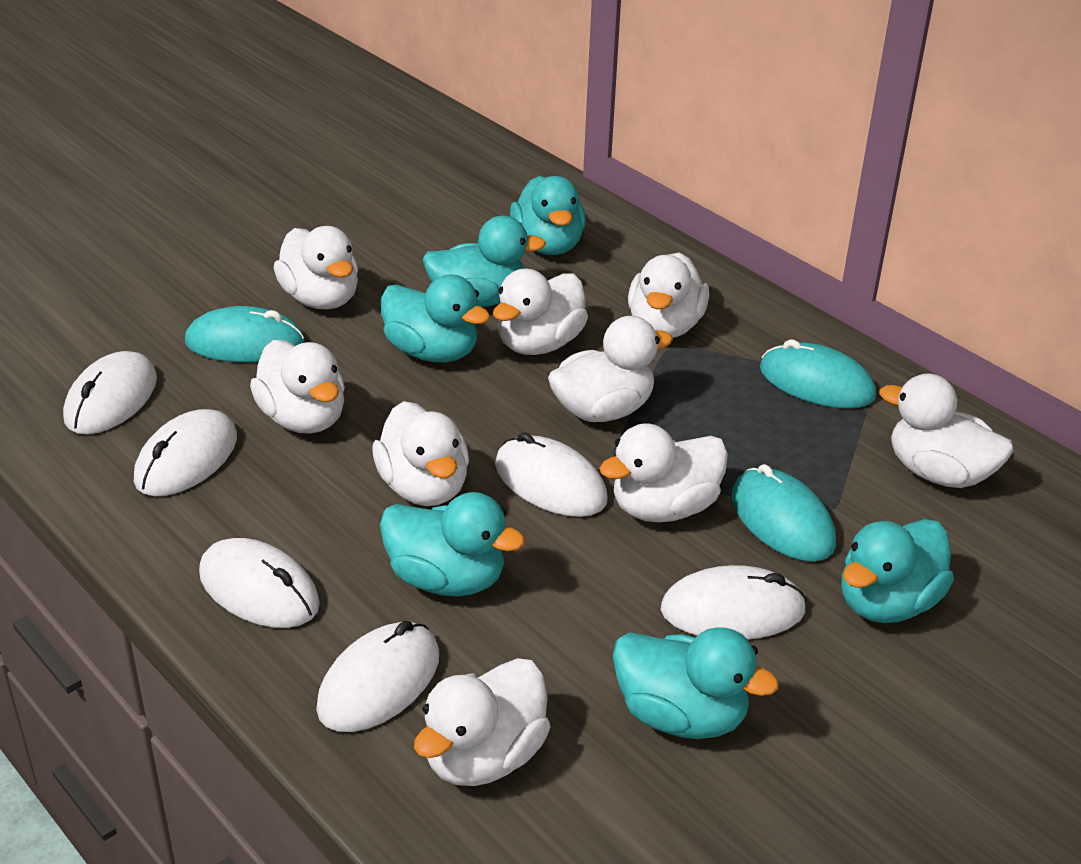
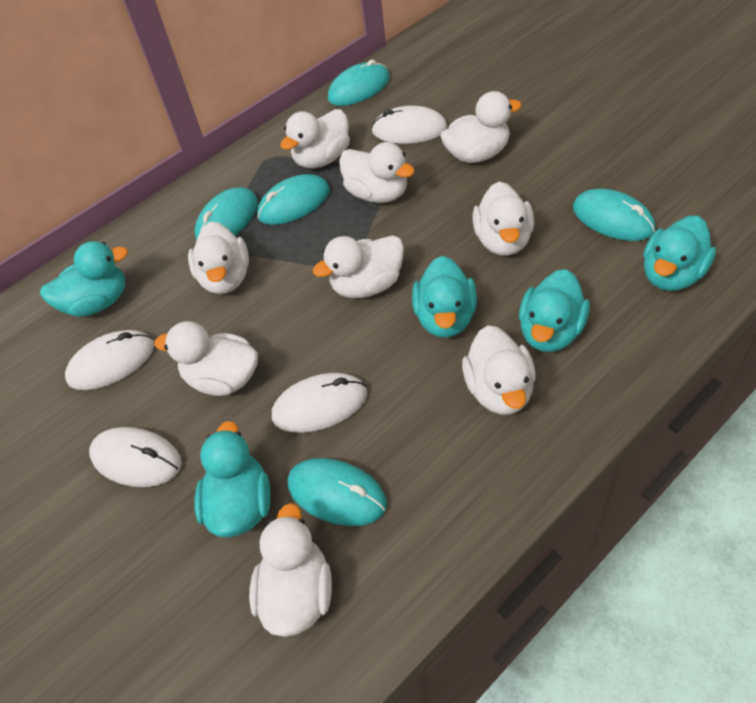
turquoise duck: 6 -> 5
turquoise mouse: 3 -> 5
white mouse: 6 -> 4

